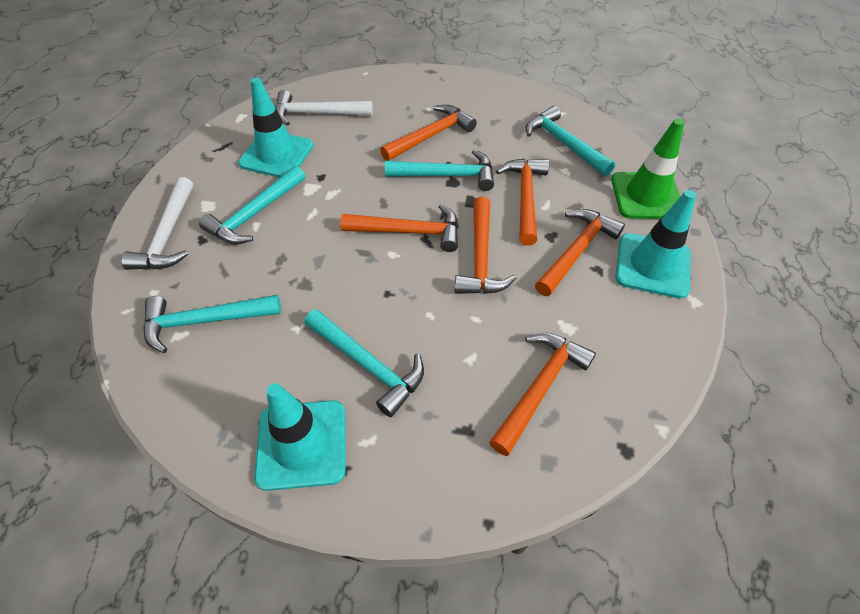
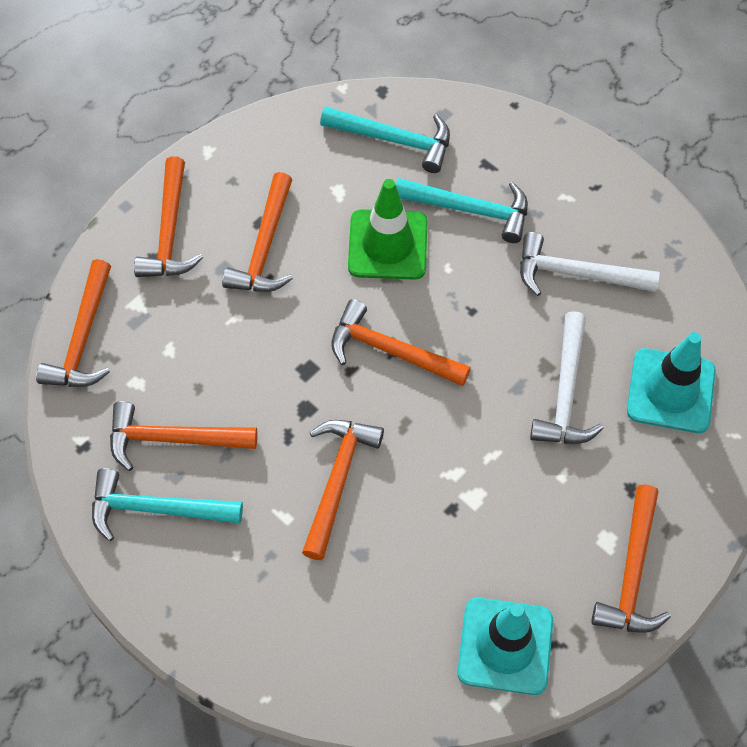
orange hammer: 6 -> 7
turquoise hammer: 5 -> 3
turquoise traffic cone: 3 -> 2

